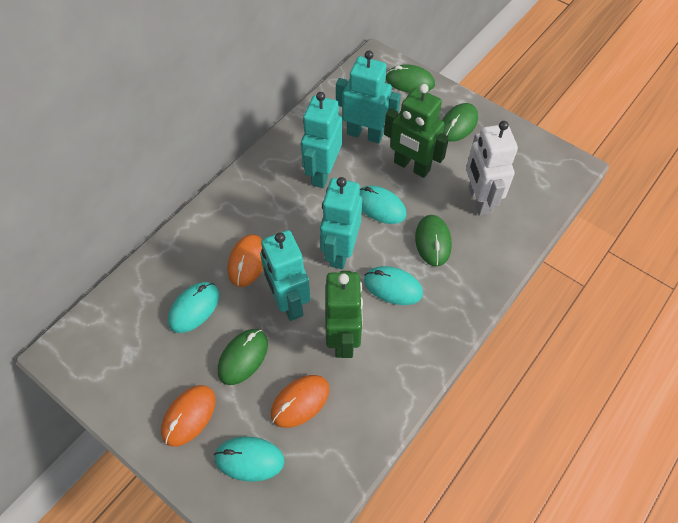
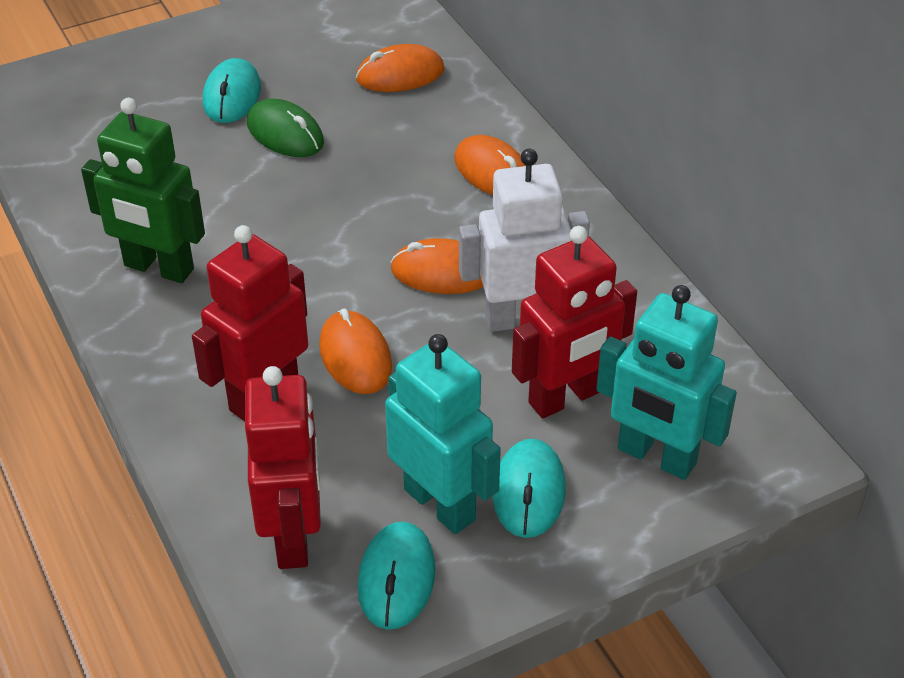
green mouse: 4 -> 1
green robot: 2 -> 1
orange mouse: 3 -> 4
red robot: 0 -> 3
turquoise mouse: 4 -> 3
turquoise robot: 4 -> 2

